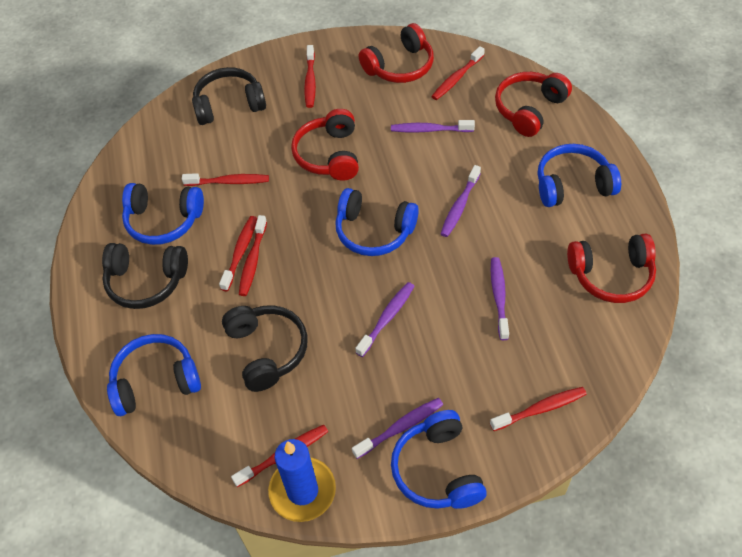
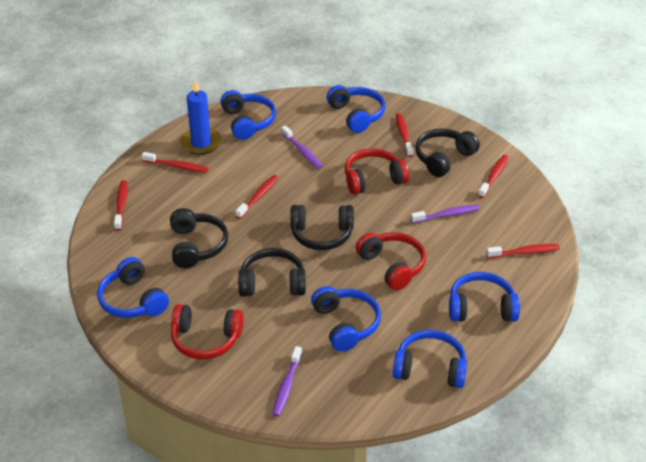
black headphones: 3 -> 4
blue headphones: 5 -> 6
purple toothbrush: 5 -> 3
red headphones: 4 -> 3
red toothbrush: 7 -> 6

